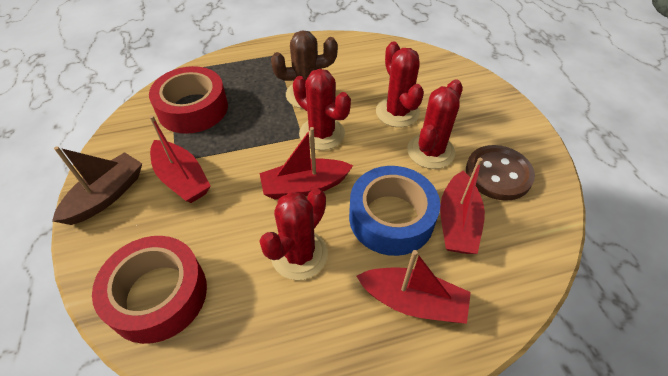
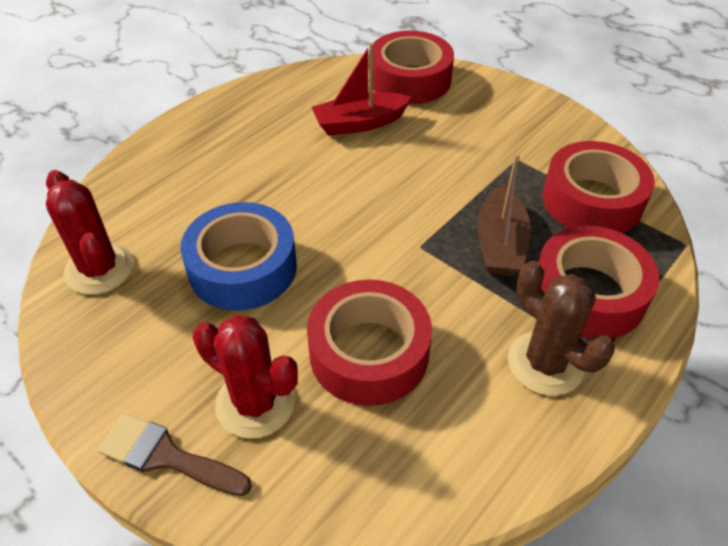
brown brush: 0 -> 1
brown button: 1 -> 0
red boat: 4 -> 1
red cactus: 4 -> 2
red tape: 2 -> 4

